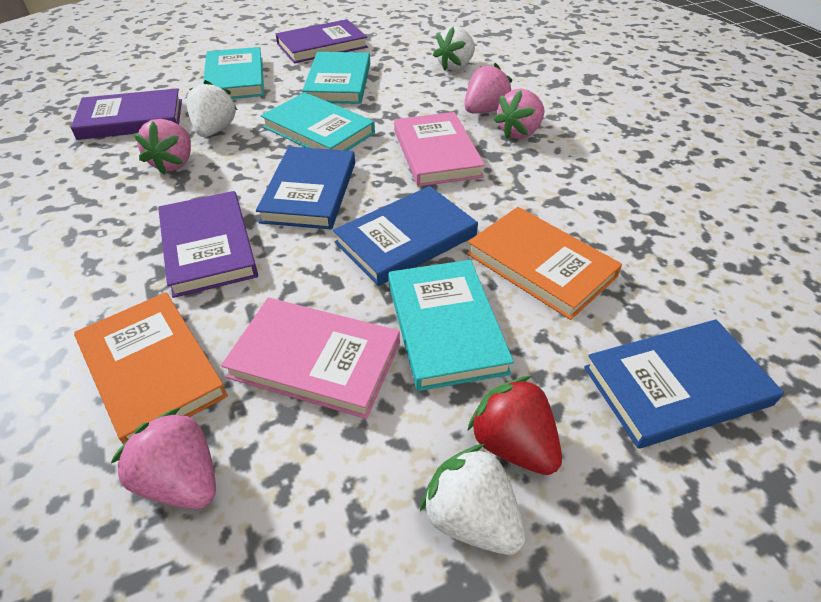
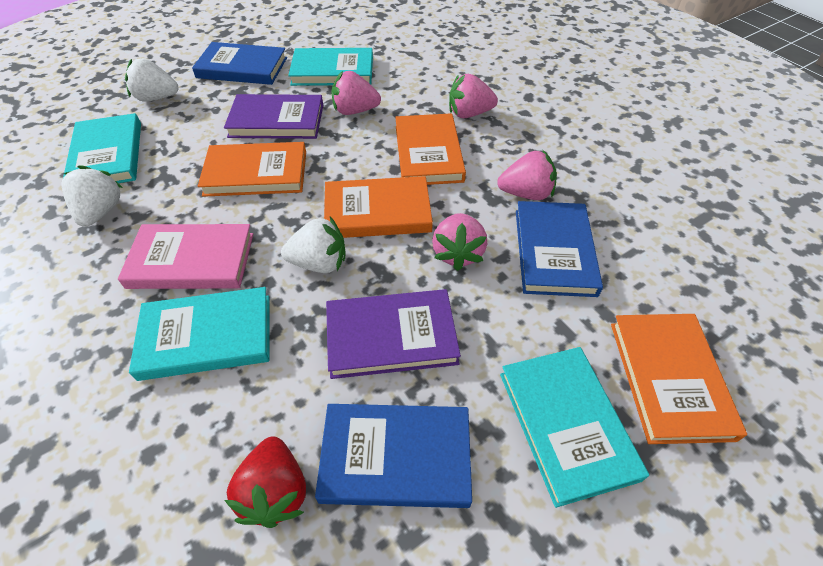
orange book: 2 -> 4
pink book: 2 -> 1
purple book: 3 -> 2

